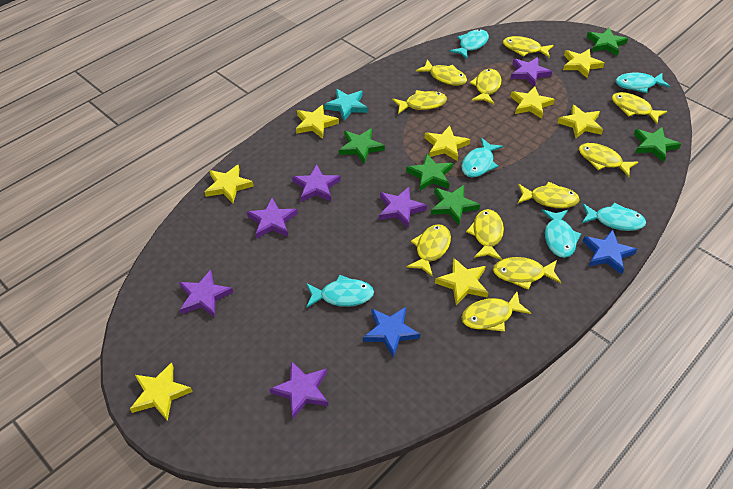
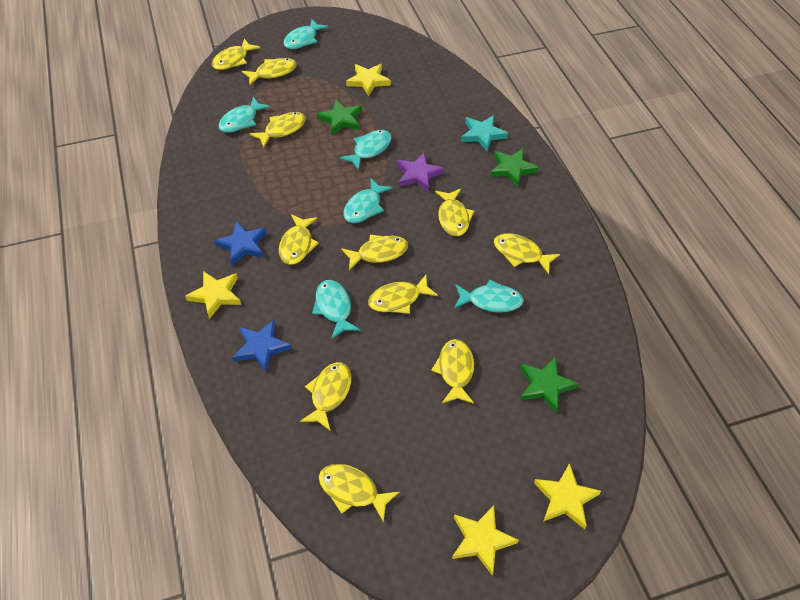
green star: 5 -> 3
purple star: 6 -> 1
yellow star: 8 -> 4

